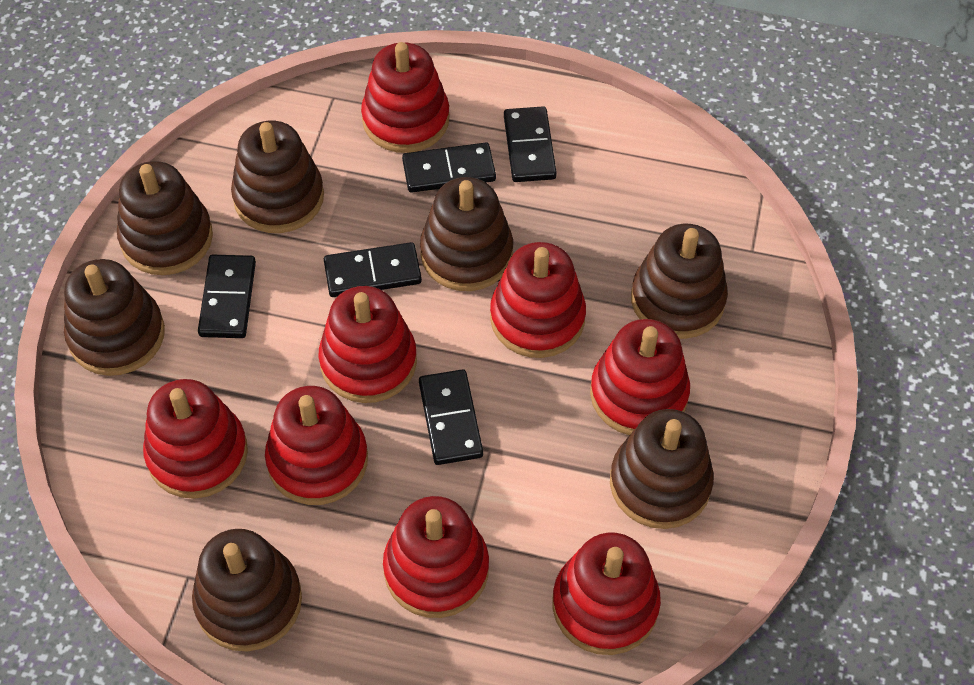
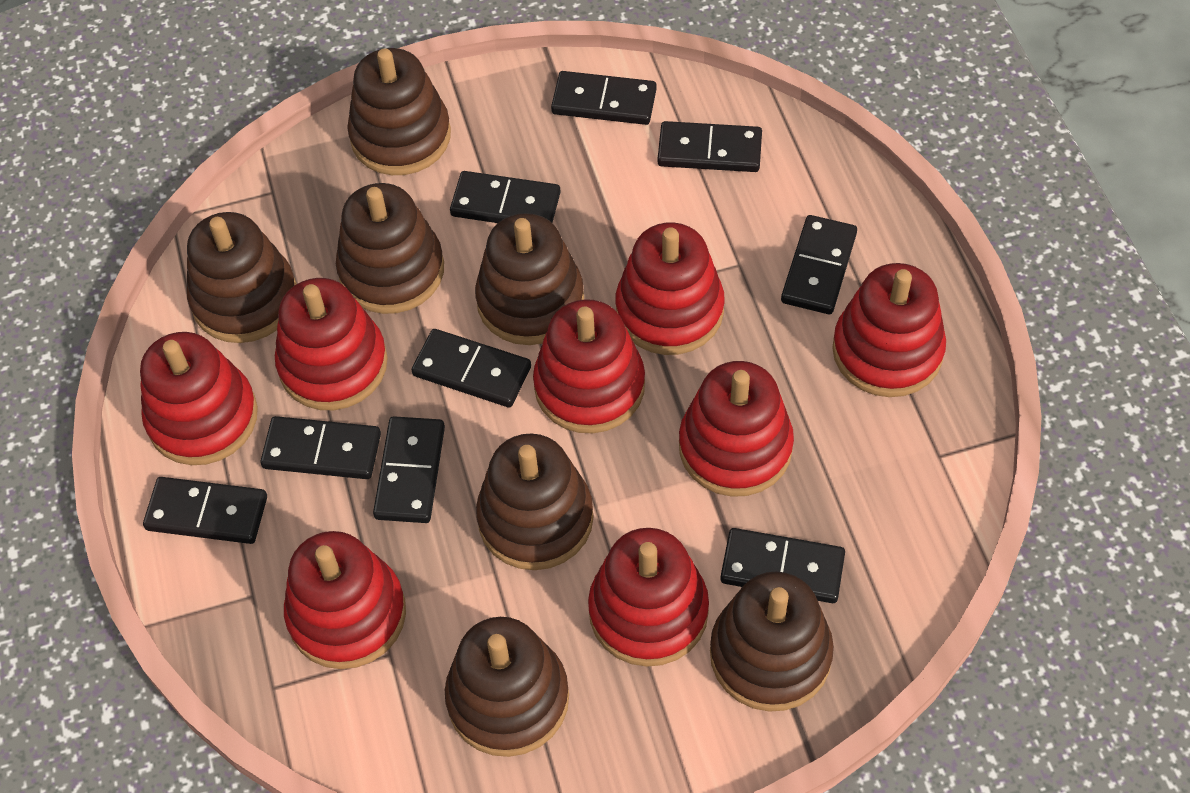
black domino: 5 -> 9

